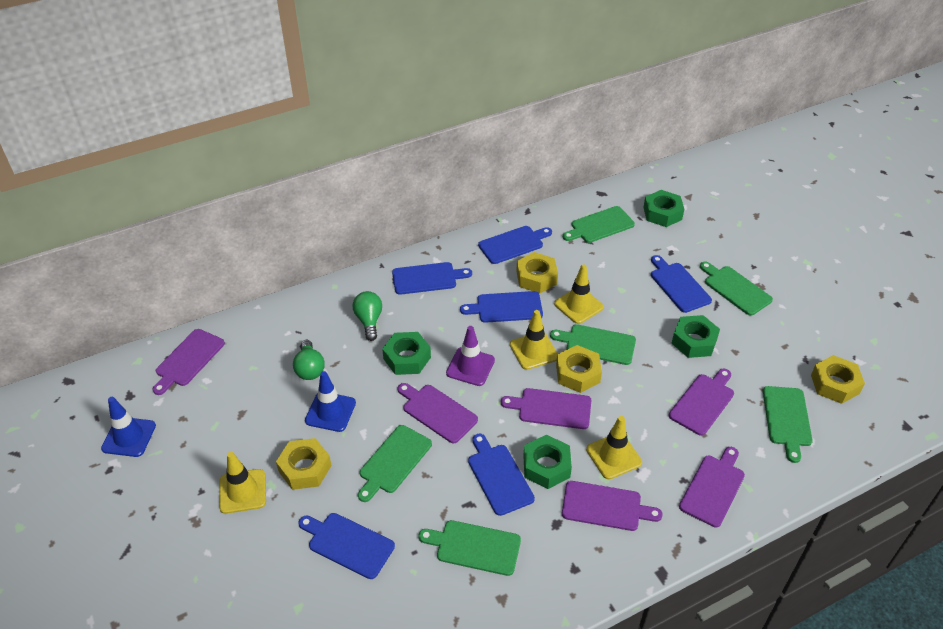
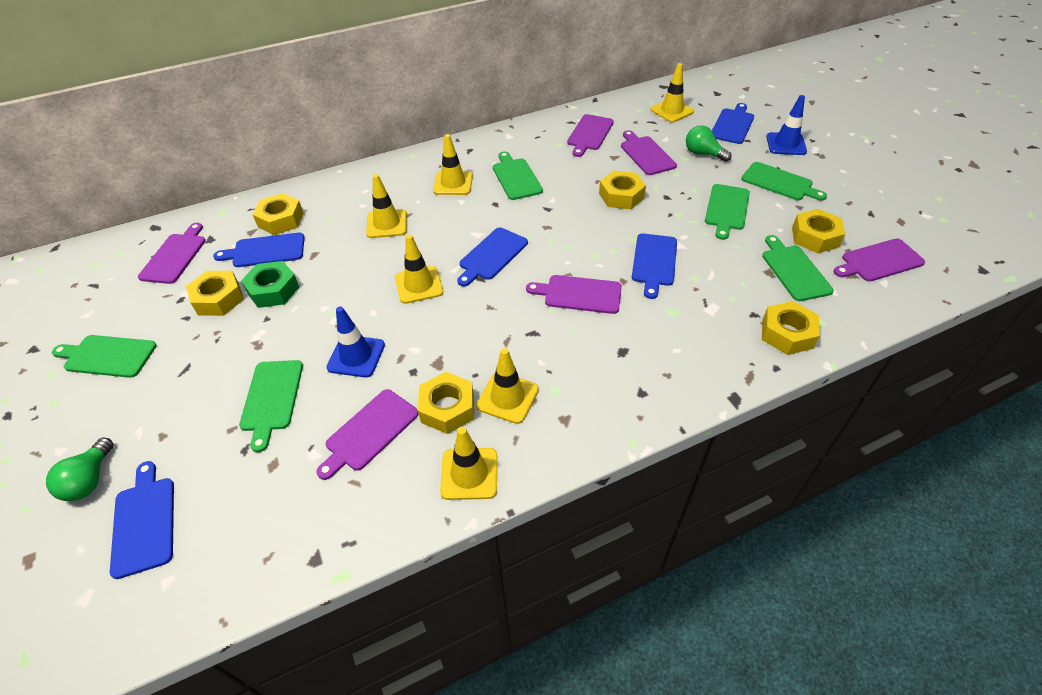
blue cutting board: 6 -> 5
green nut: 4 -> 1
purple traffic cone: 1 -> 0
yellow nut: 4 -> 6
yellow traffic cone: 4 -> 6

